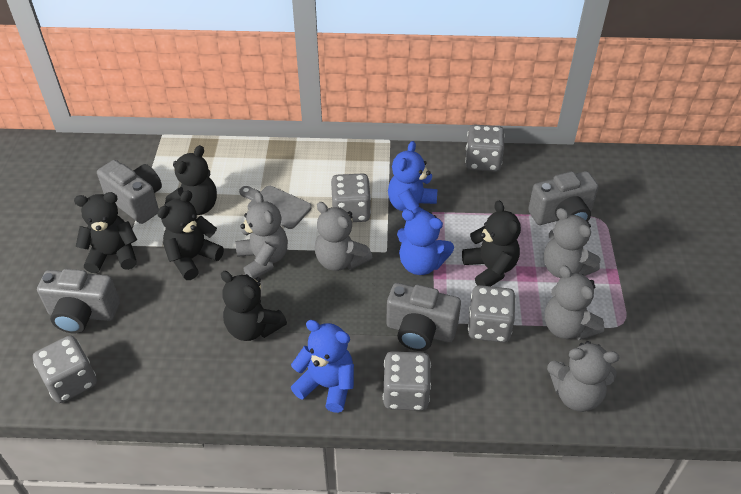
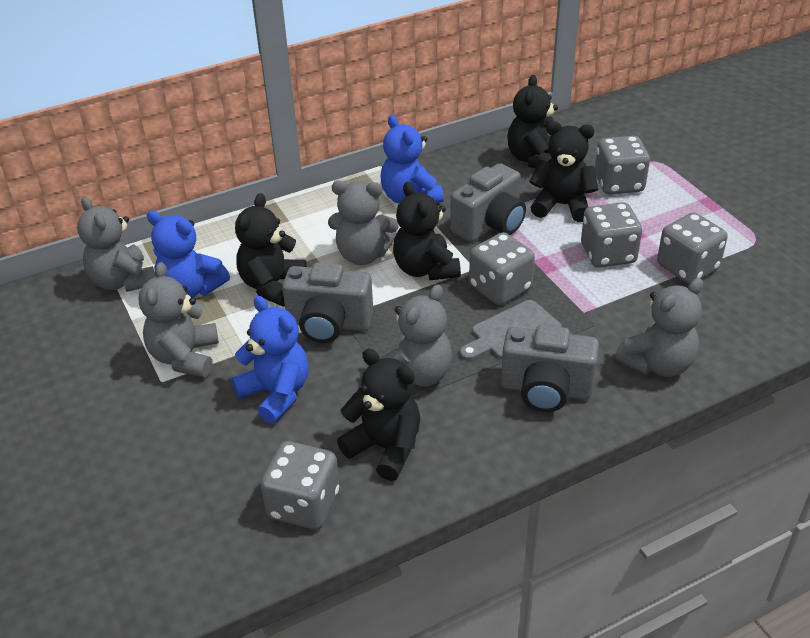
grey camera: 4 -> 3

